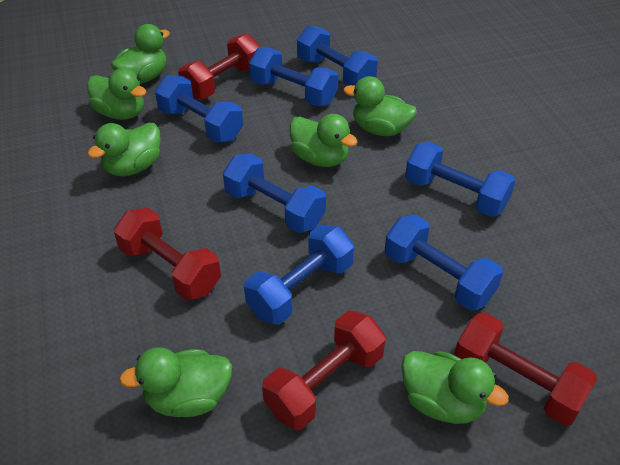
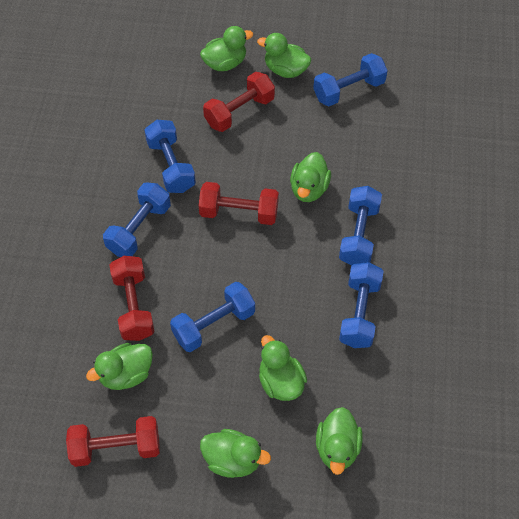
blue dumbbell: 7 -> 6

